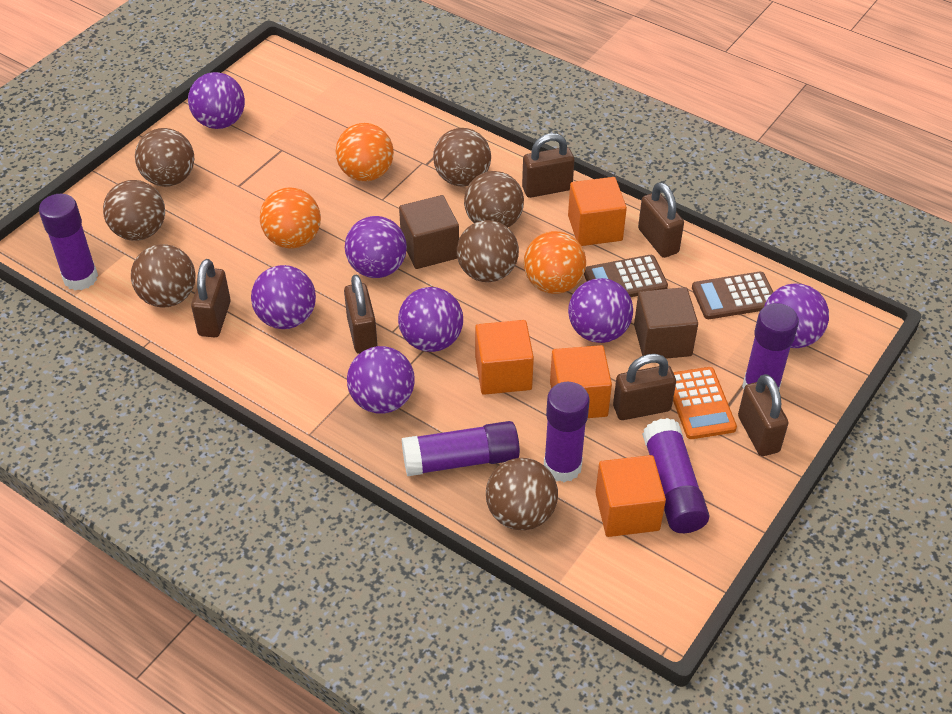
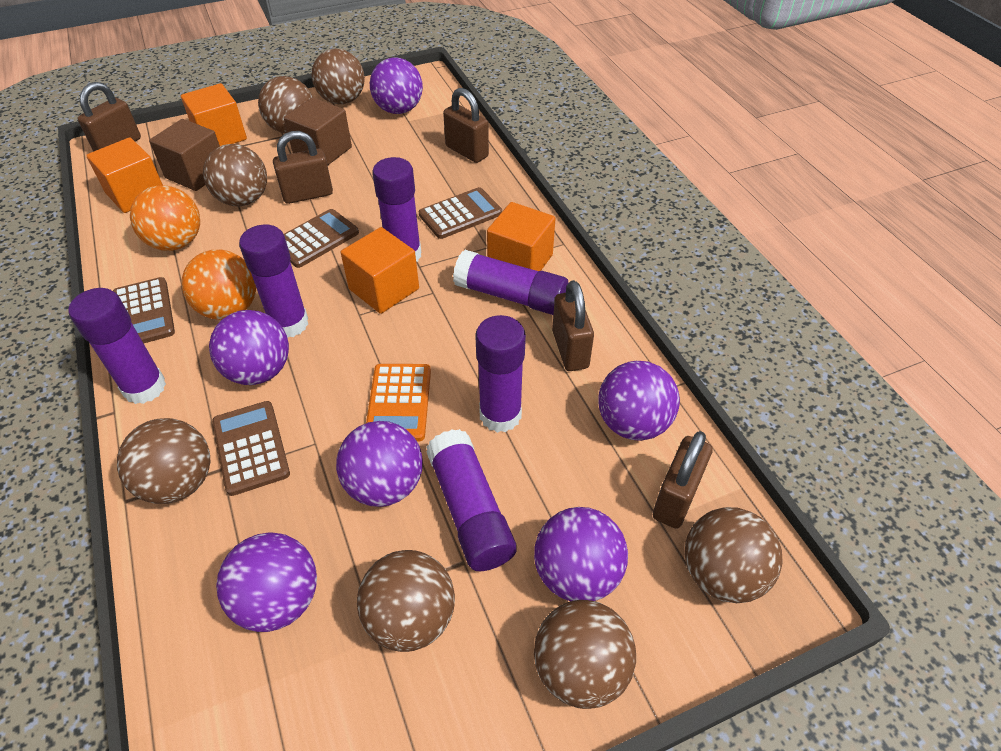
brown calculator: 2 -> 4
brown padlock: 6 -> 5
orange ball: 3 -> 2
purple ball: 7 -> 6
purple glue stick: 5 -> 6

